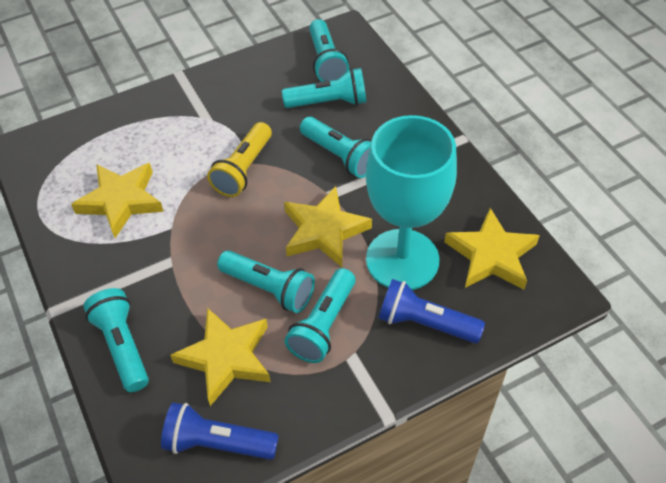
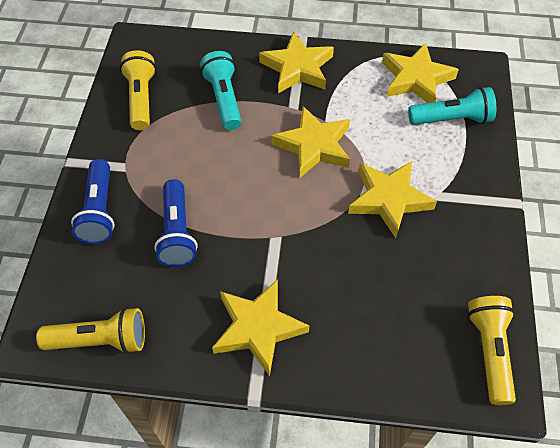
turquoise flashlight: 6 -> 2
turquoise goblet: 1 -> 0
yellow flashlight: 1 -> 3
yellow star: 4 -> 5

